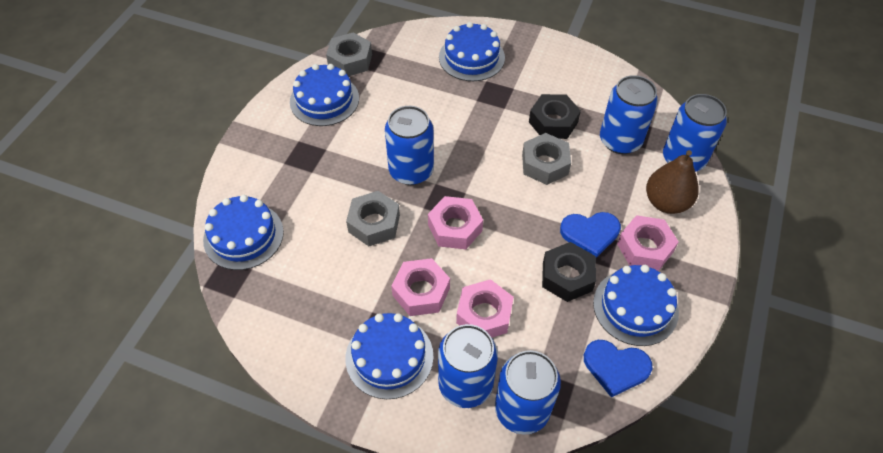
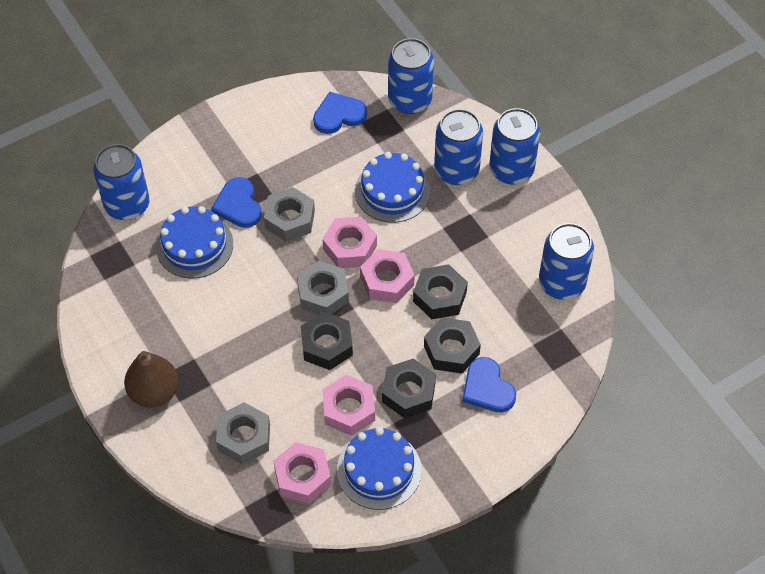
black nut: 2 -> 4
blue cake: 5 -> 3
blue heart: 2 -> 3

